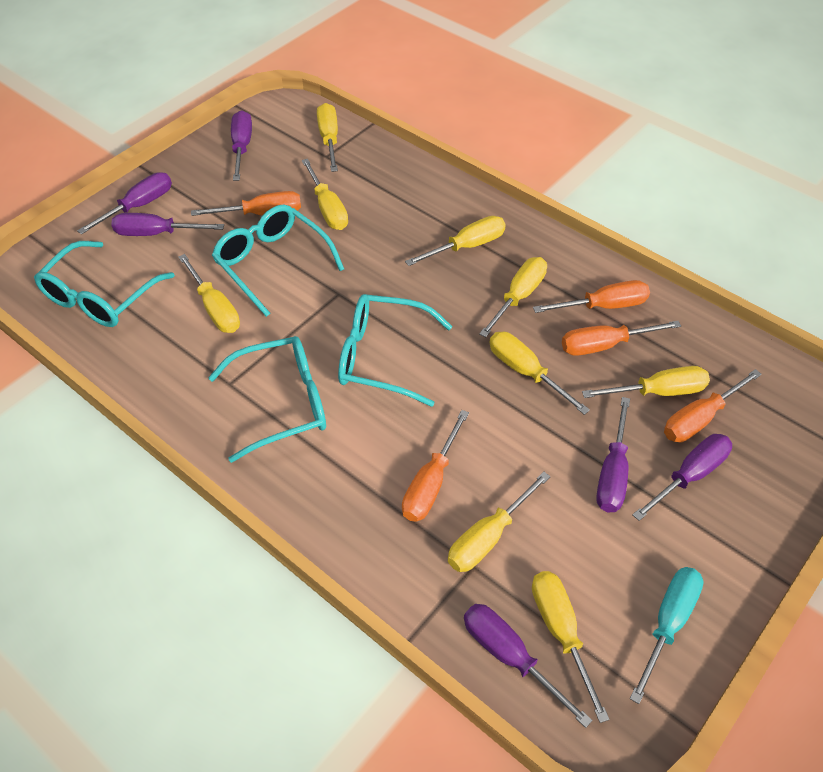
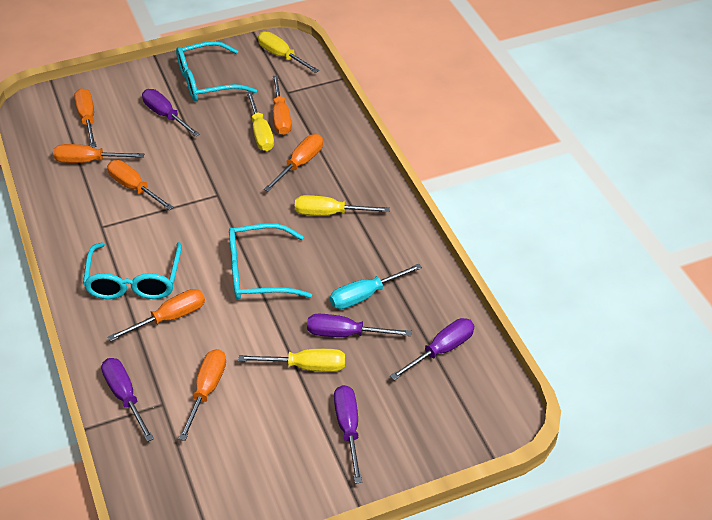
orange screwdriver: 5 -> 7
purple screwdriver: 6 -> 5
turquoise glasses: 4 -> 3
yellow screwdriver: 9 -> 4

